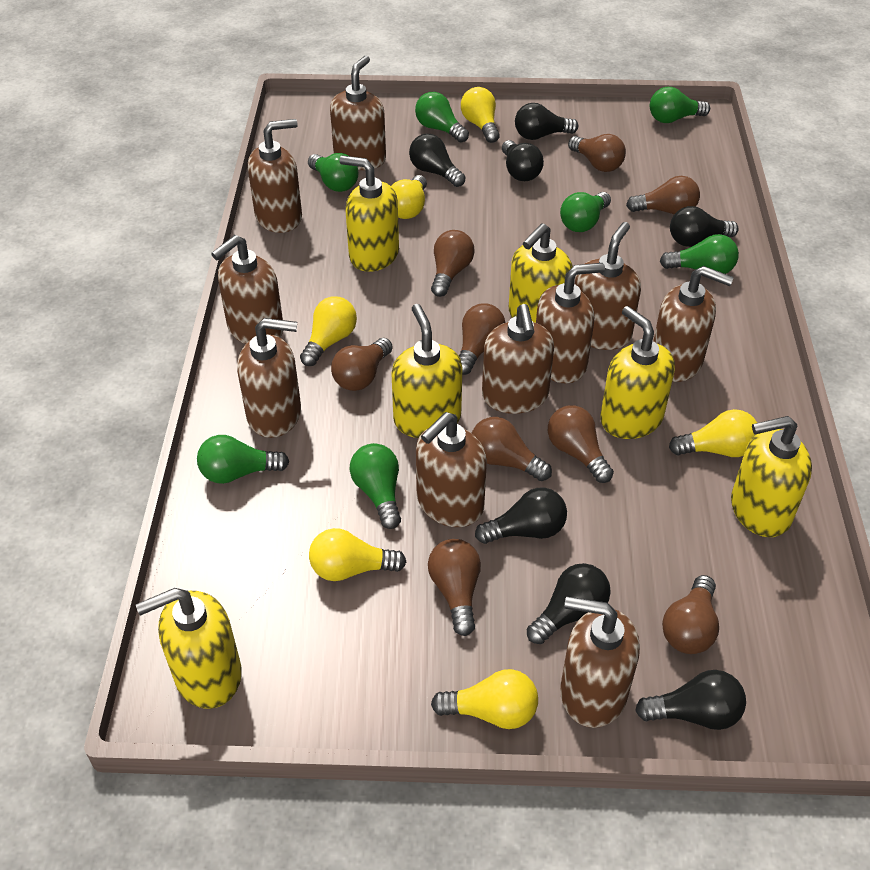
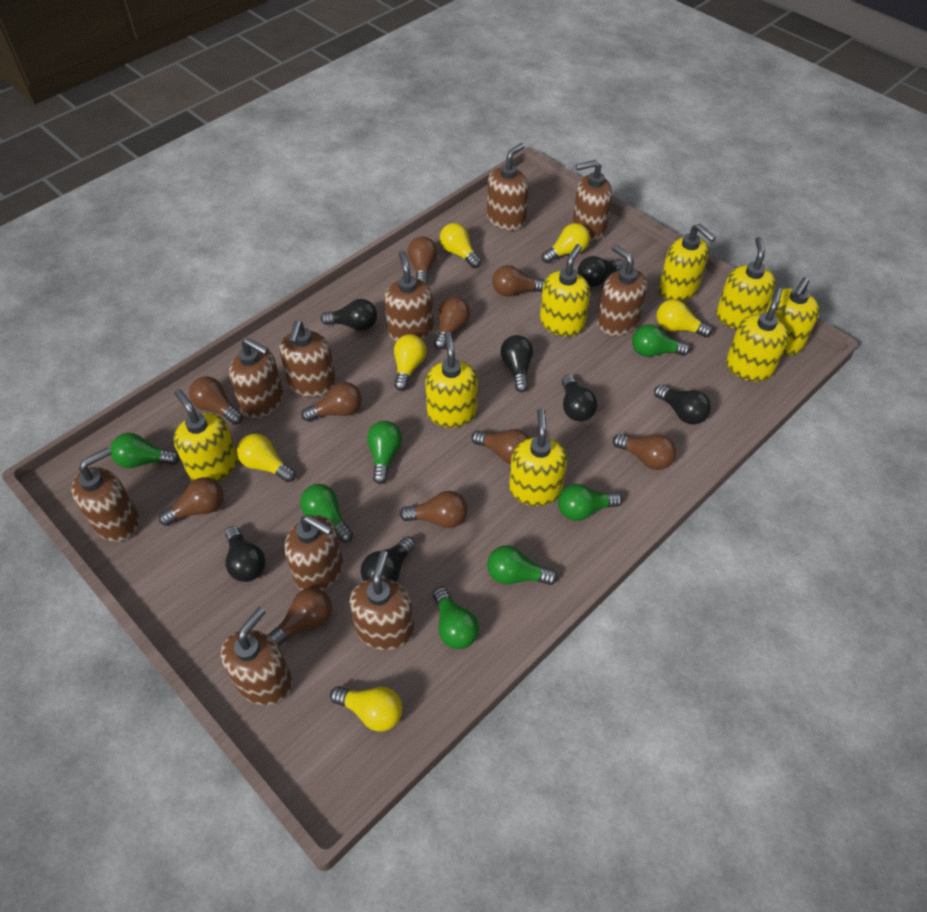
brown light bulb: 9 -> 10
yellow soap dispenser: 6 -> 8

